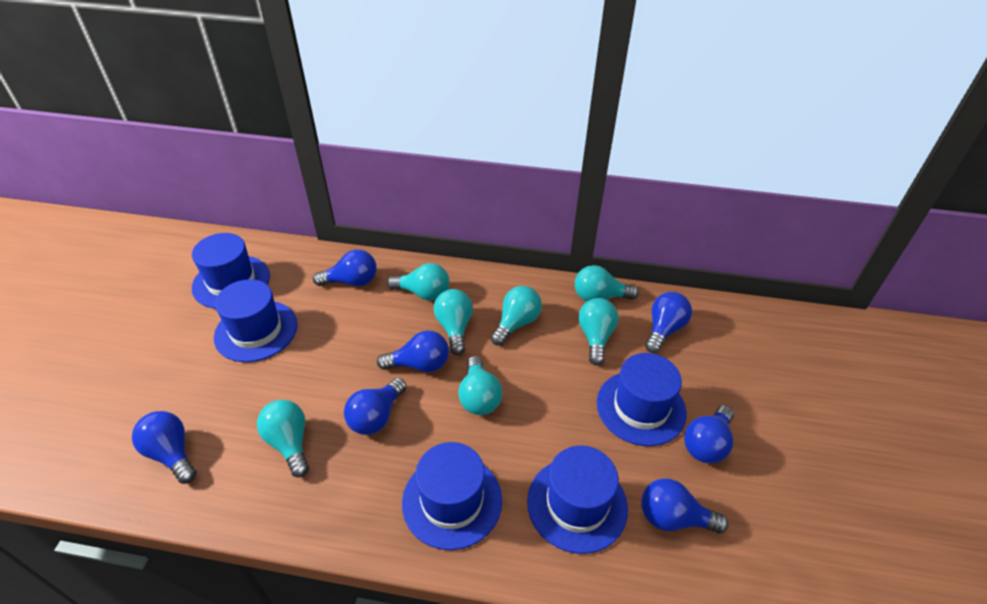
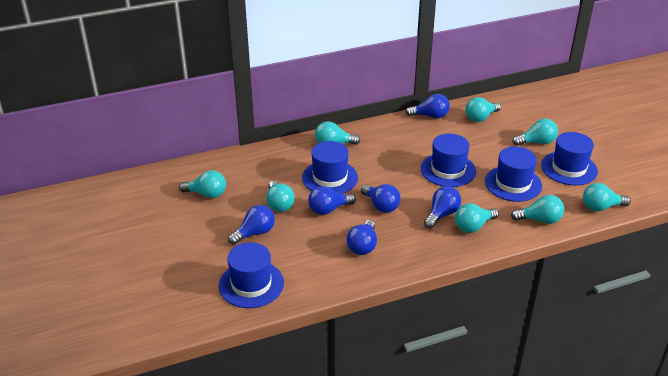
blue light bulb: 7 -> 6
turquoise light bulb: 7 -> 8

